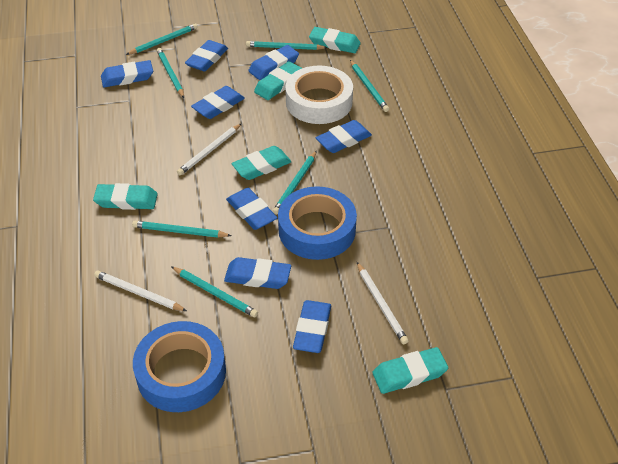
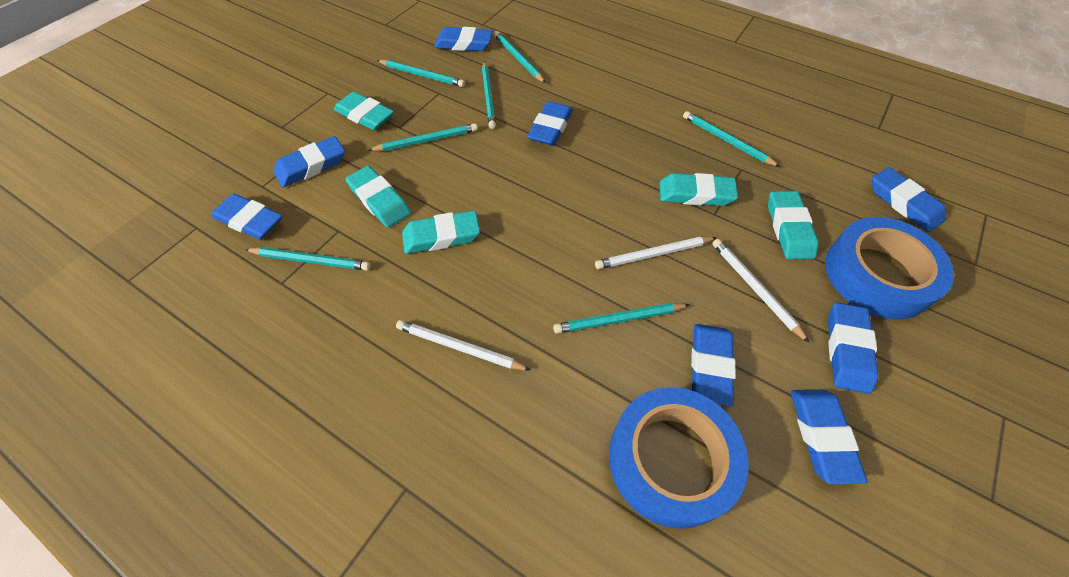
white tape: 1 -> 0

